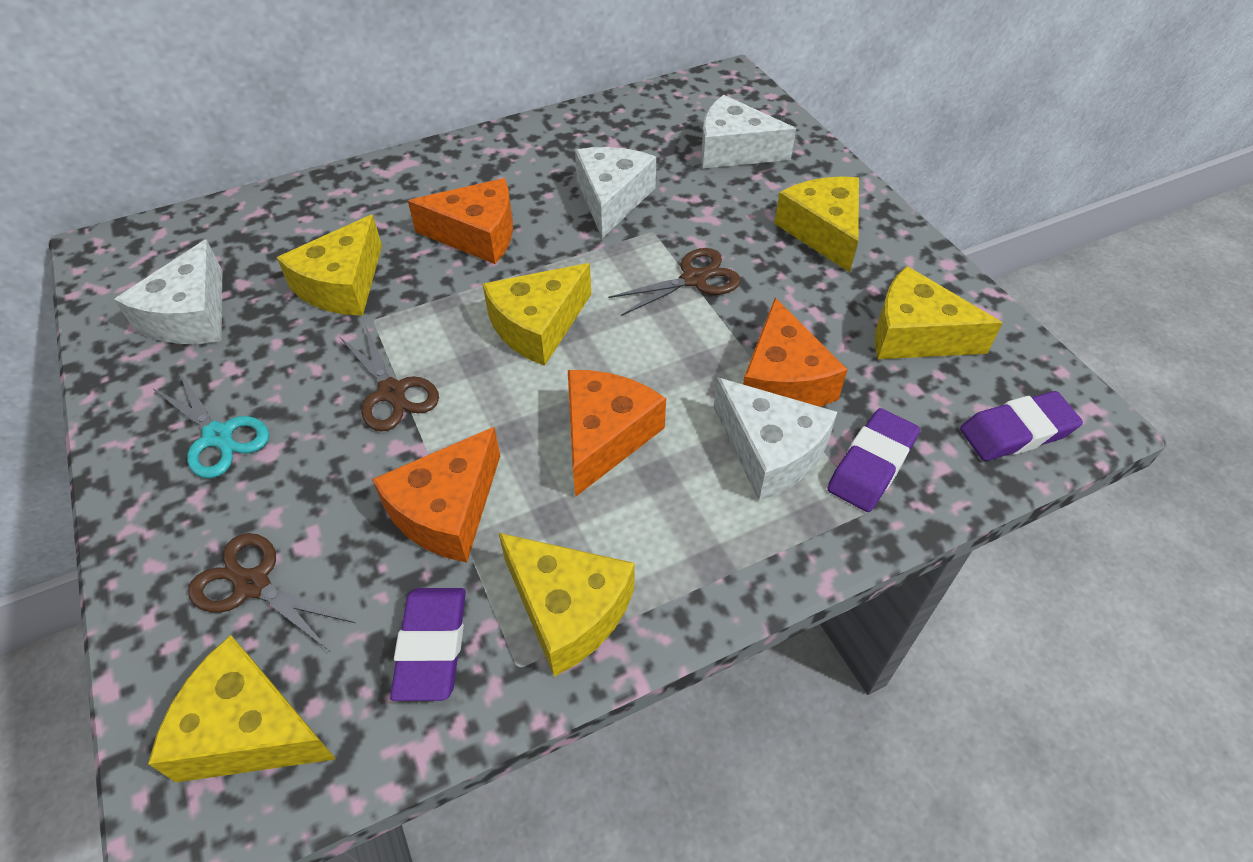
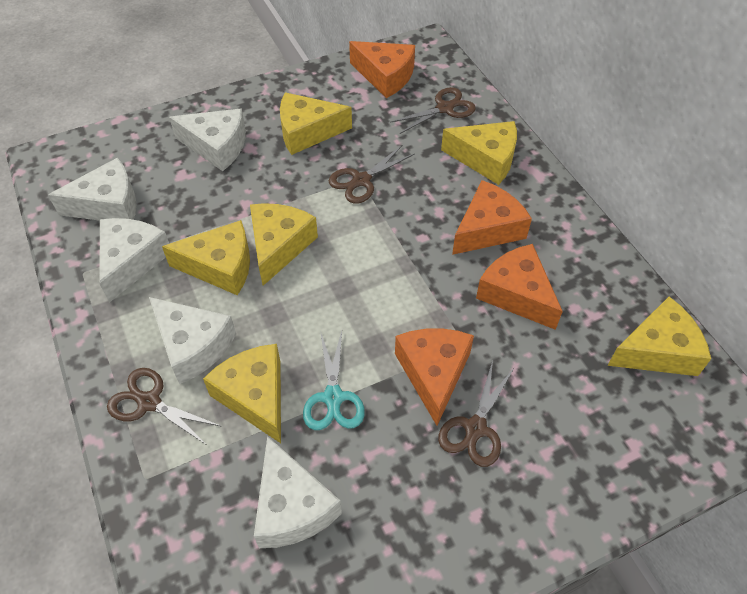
brown scissors: 3 -> 4
purple eraser: 3 -> 0
white cheese: 4 -> 5

